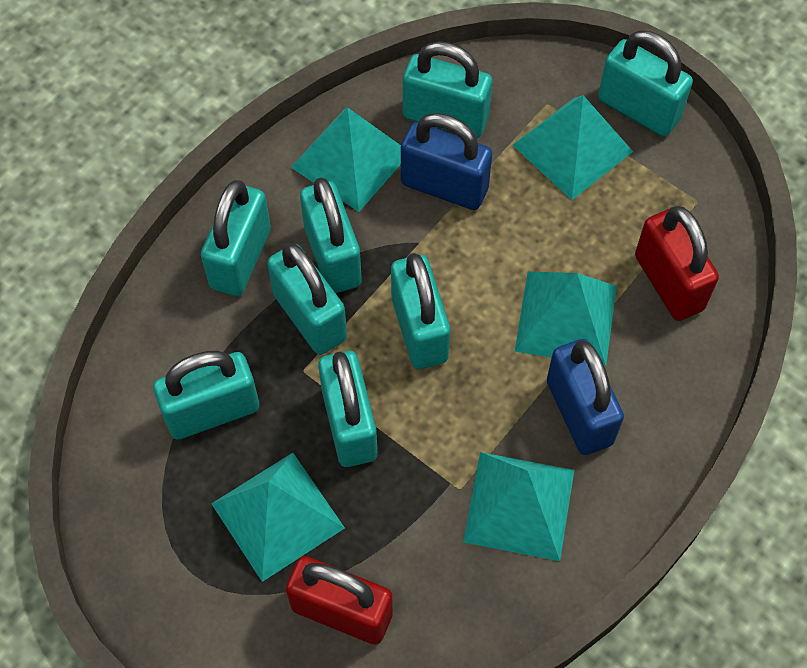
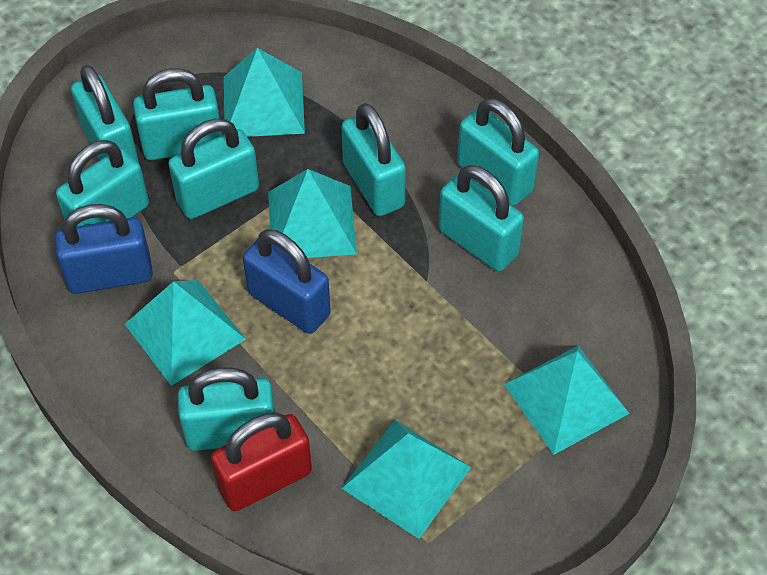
red padlock: 2 -> 1

